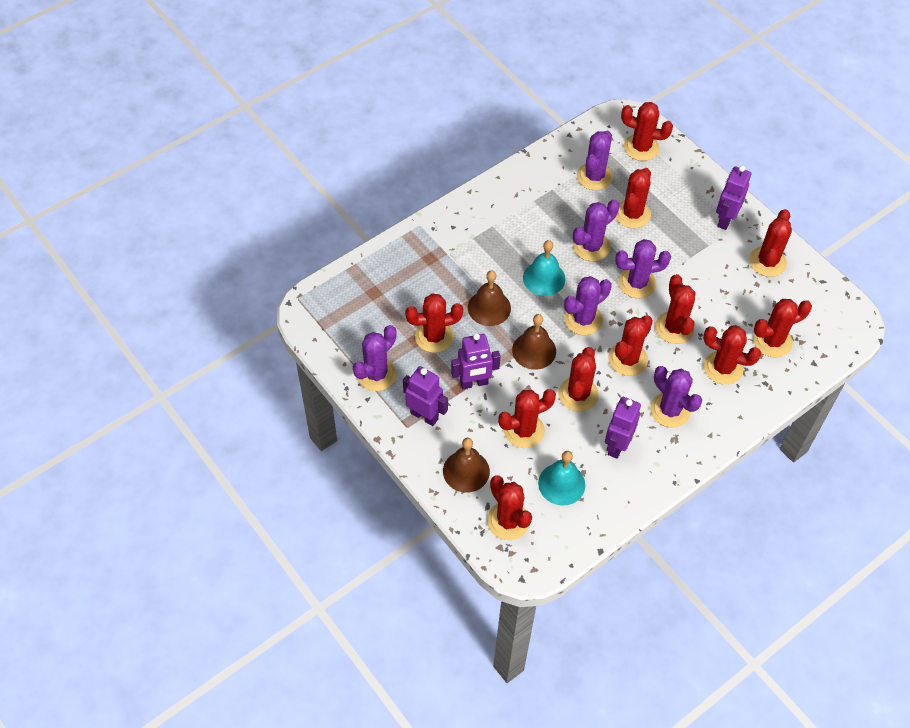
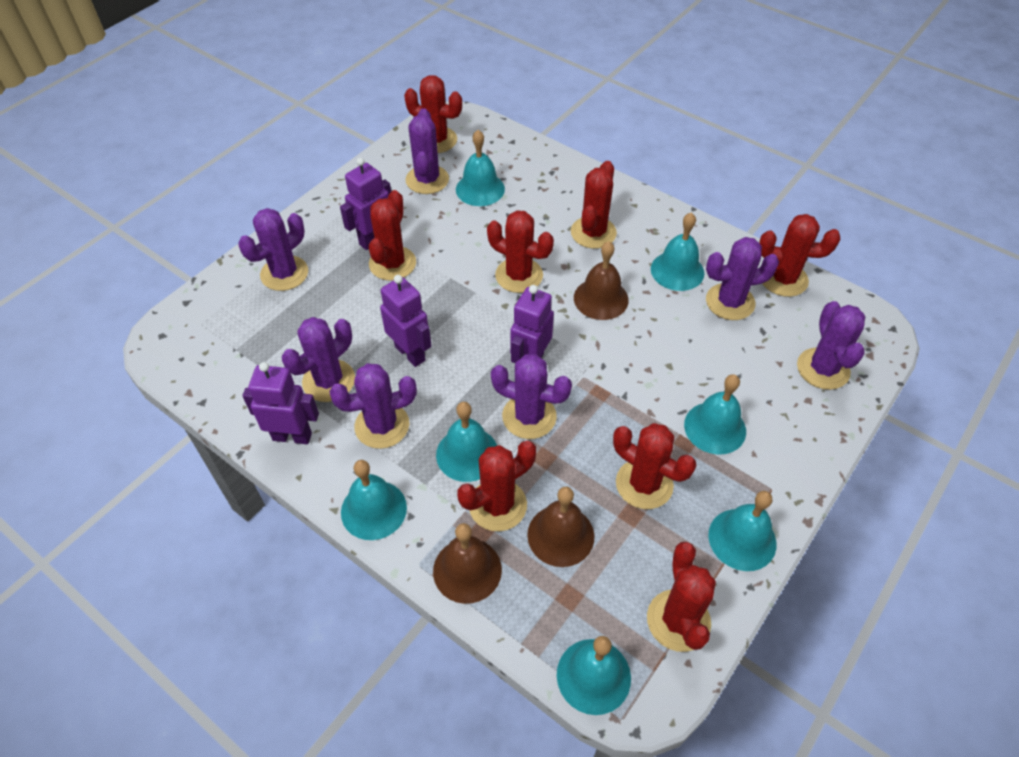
purple cactus: 6 -> 7
red cactus: 11 -> 8
turquoise bell: 2 -> 7

